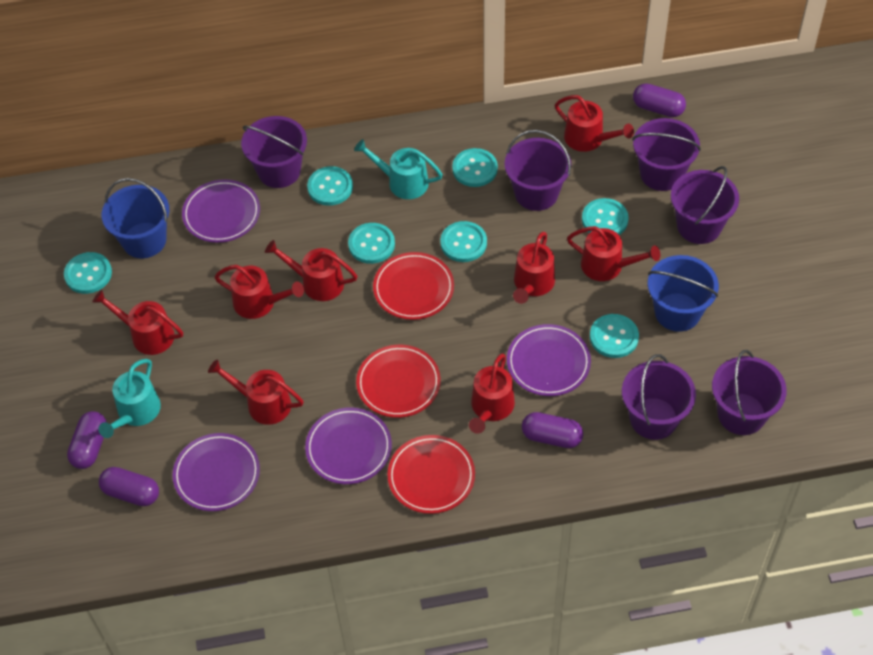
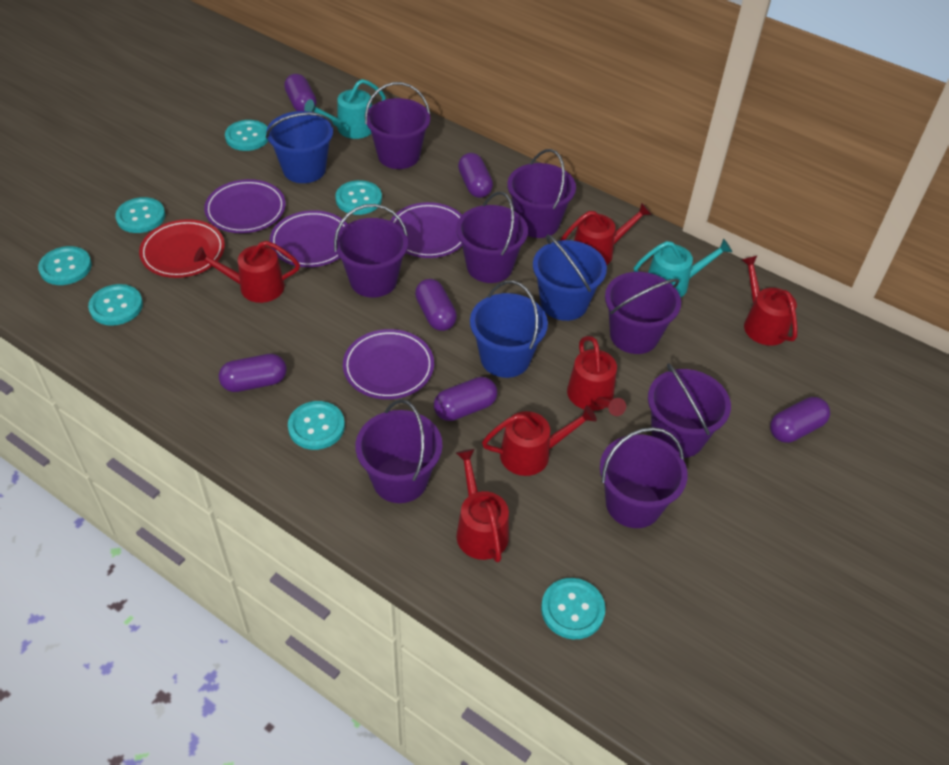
blue bucket: 2 -> 3
purple bucket: 6 -> 8
purple capsule: 4 -> 6
red plate: 3 -> 1
red watering can: 8 -> 6

